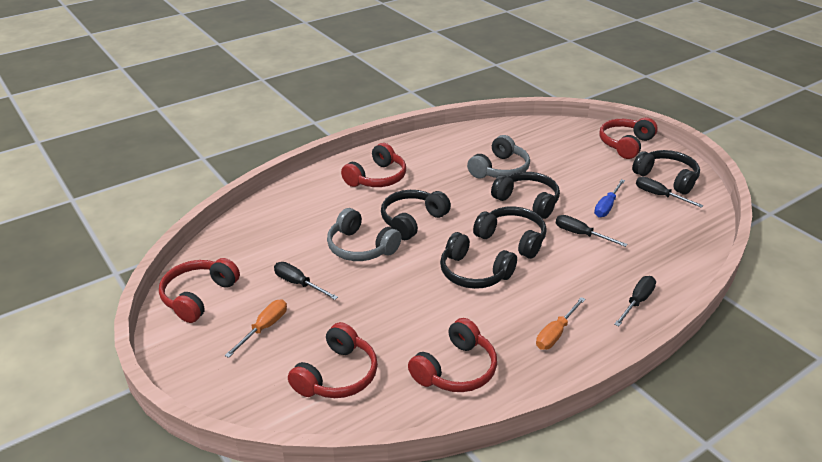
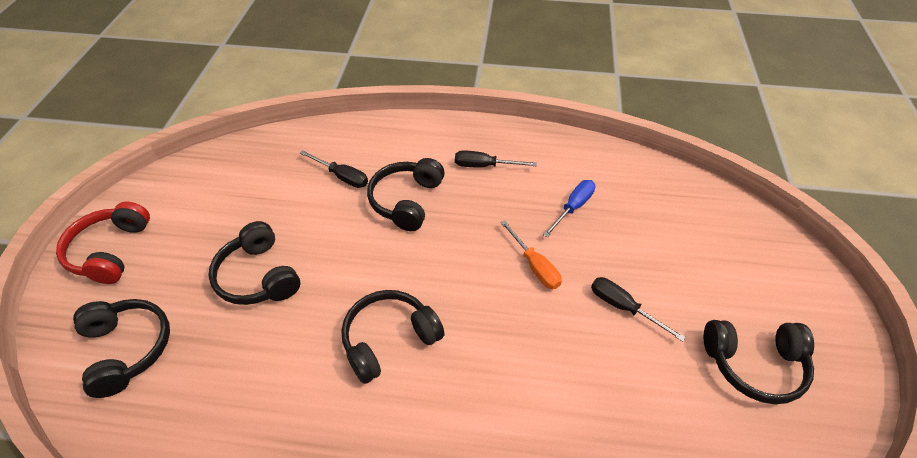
black screwdriver: 4 -> 3
grey headphones: 2 -> 0
orange screwdriver: 2 -> 1
red headphones: 5 -> 1

